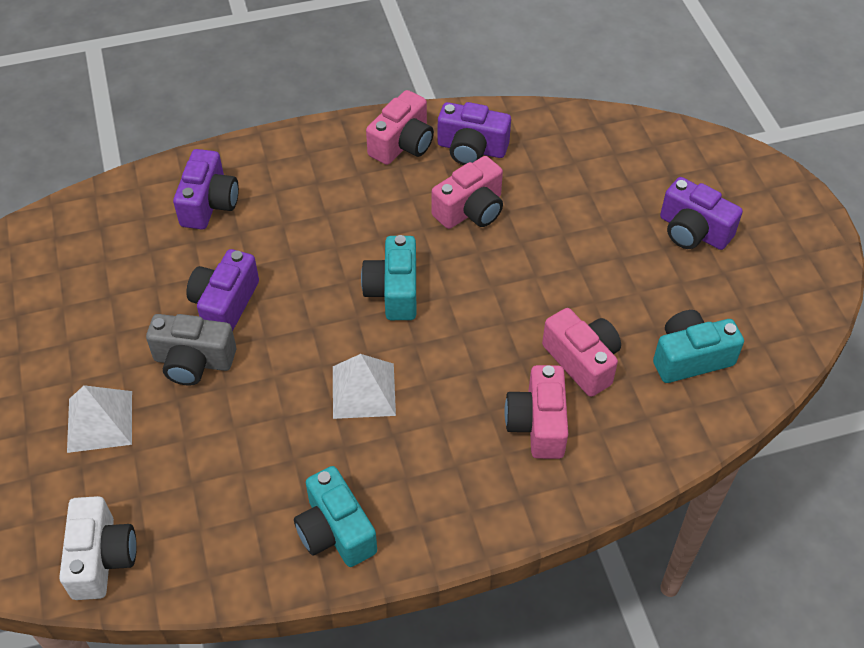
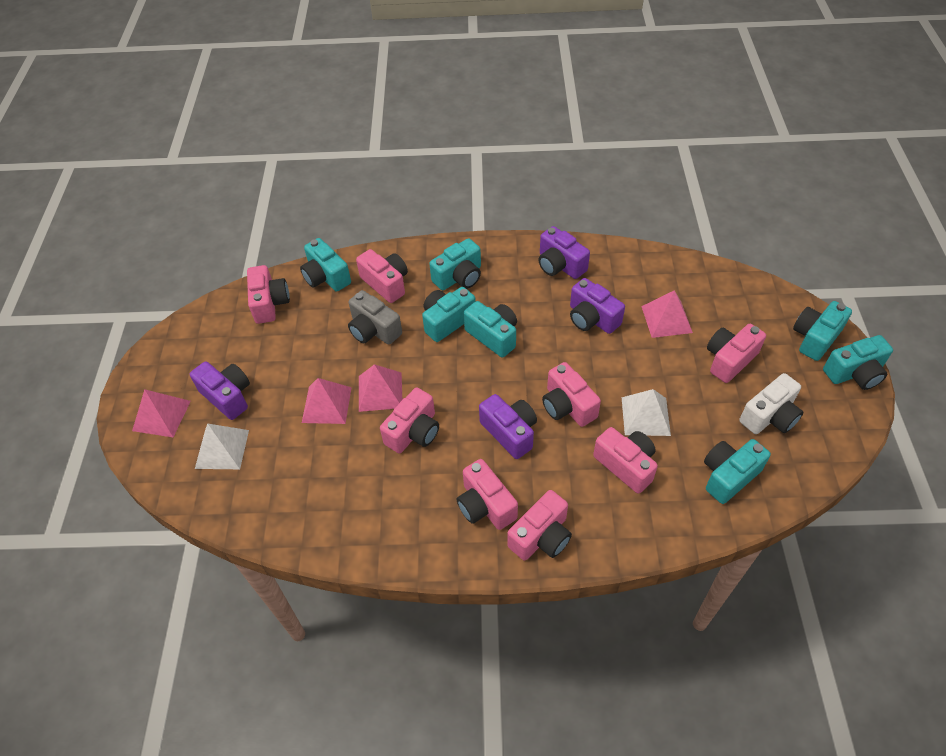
pink camera: 4 -> 8
pink pyramid: 0 -> 4
turquoise camera: 3 -> 7

